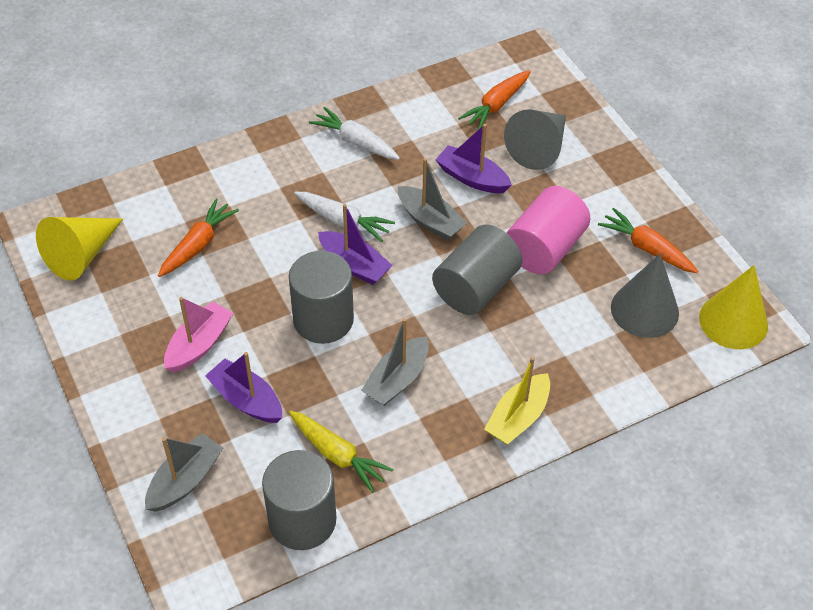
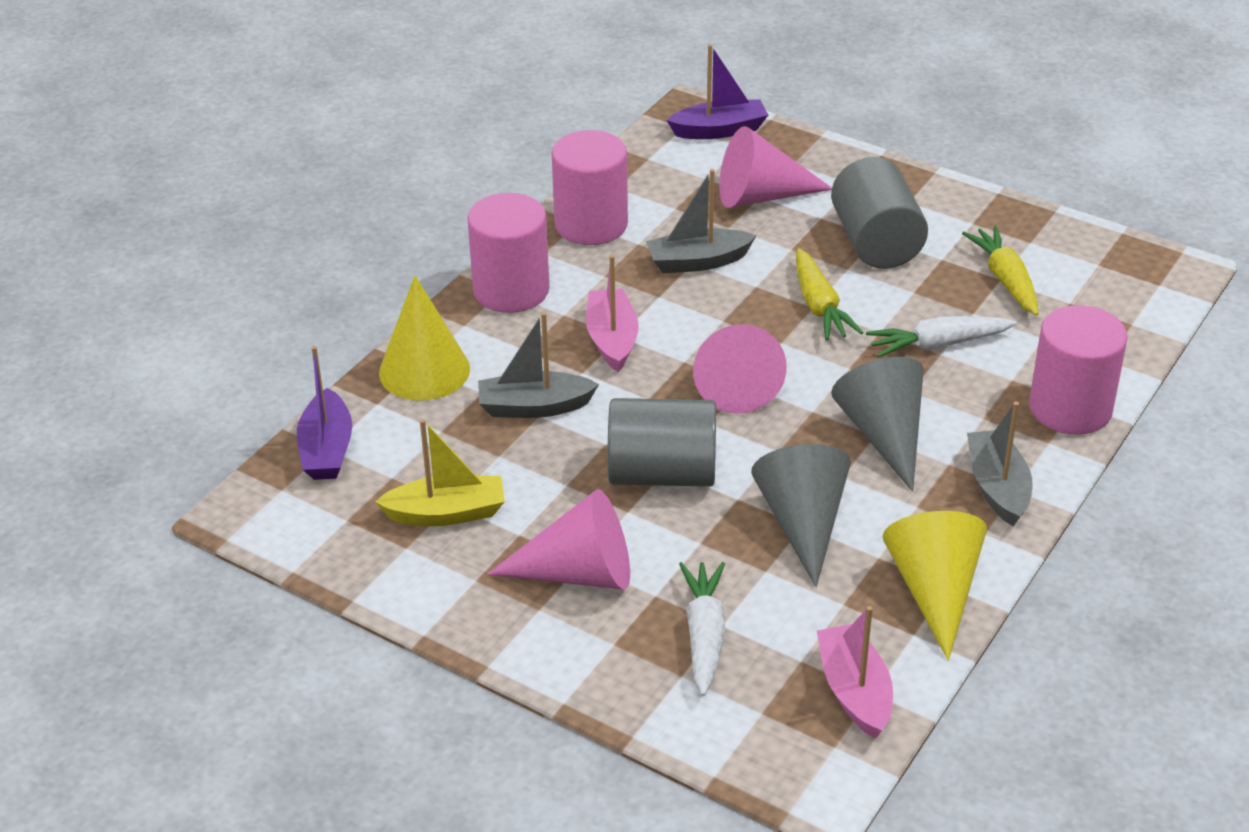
grey cylinder: 3 -> 2
orange carrot: 3 -> 0
pink boat: 1 -> 2
pink cone: 0 -> 3
pink cylinder: 1 -> 3
purple boat: 3 -> 2
yellow carrot: 1 -> 2

